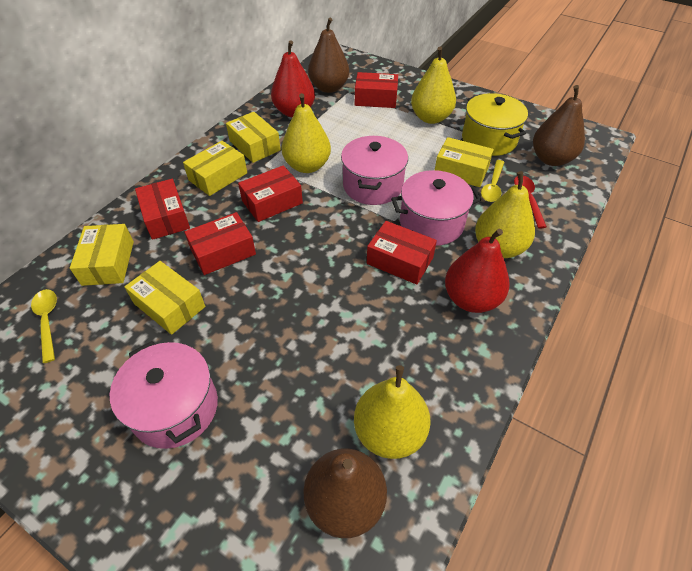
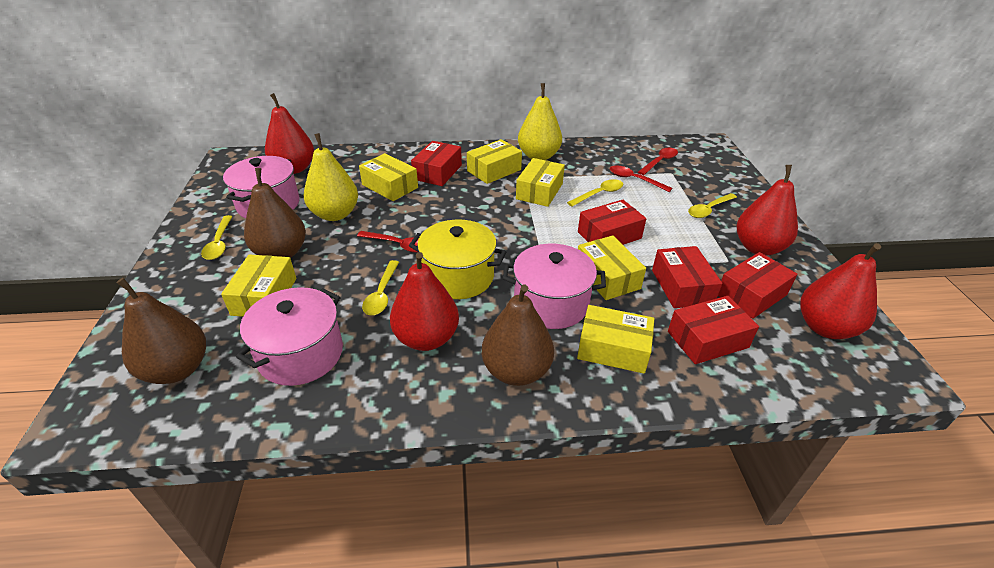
red pear: 2 -> 4
red spoon: 1 -> 3
yellow box: 5 -> 6
yellow pear: 4 -> 2
yellow spoon: 2 -> 4

